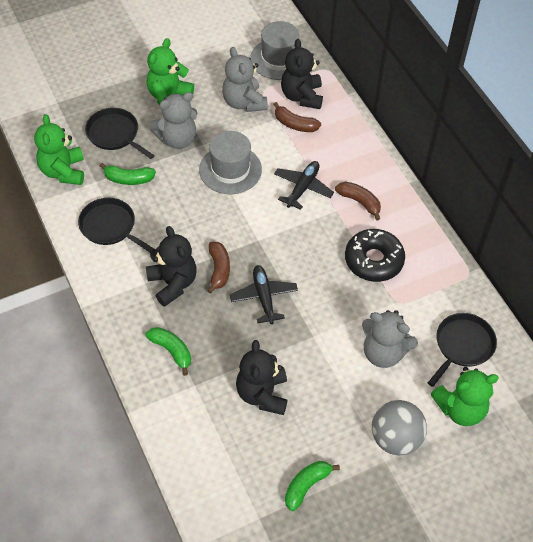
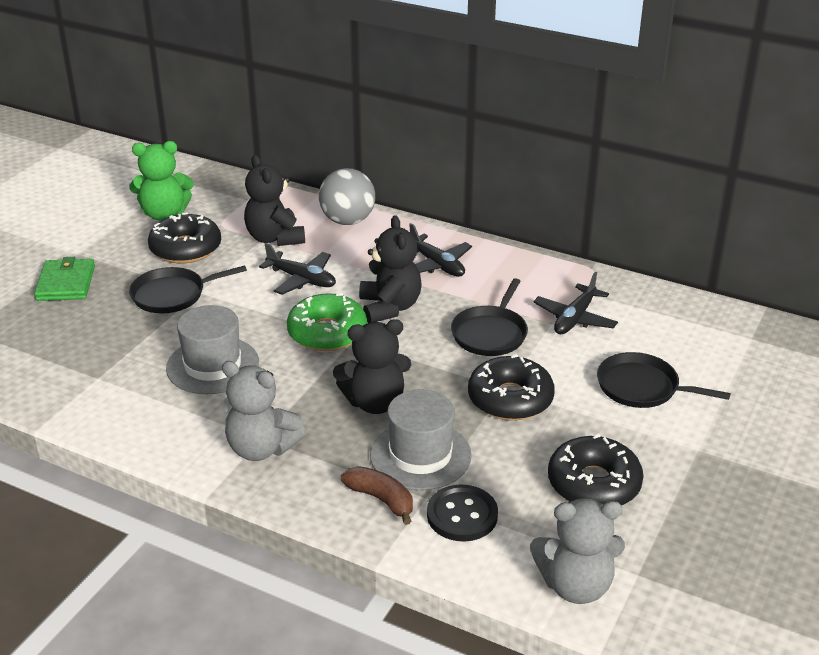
black button: 0 -> 1
black donut: 1 -> 3
black plane: 2 -> 3
brown banana: 3 -> 1
green banana: 3 -> 0
green donut: 0 -> 1
green teddy bear: 3 -> 1
green wallet: 0 -> 1
grey teddy bear: 3 -> 2

